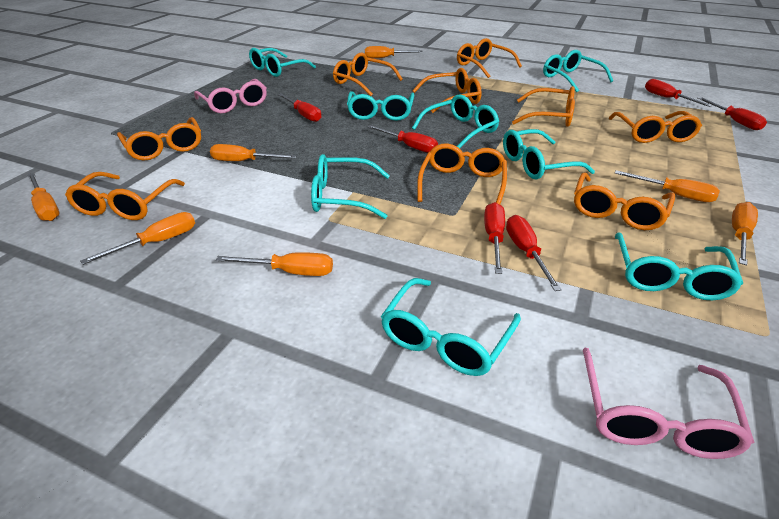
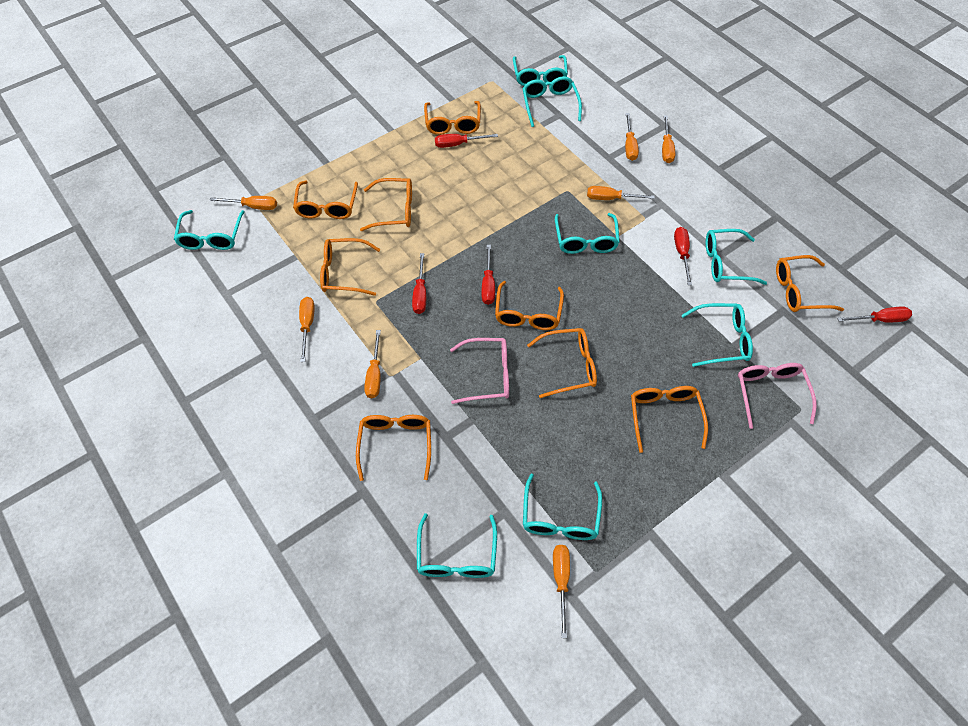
red screwdriver: 6 -> 5

